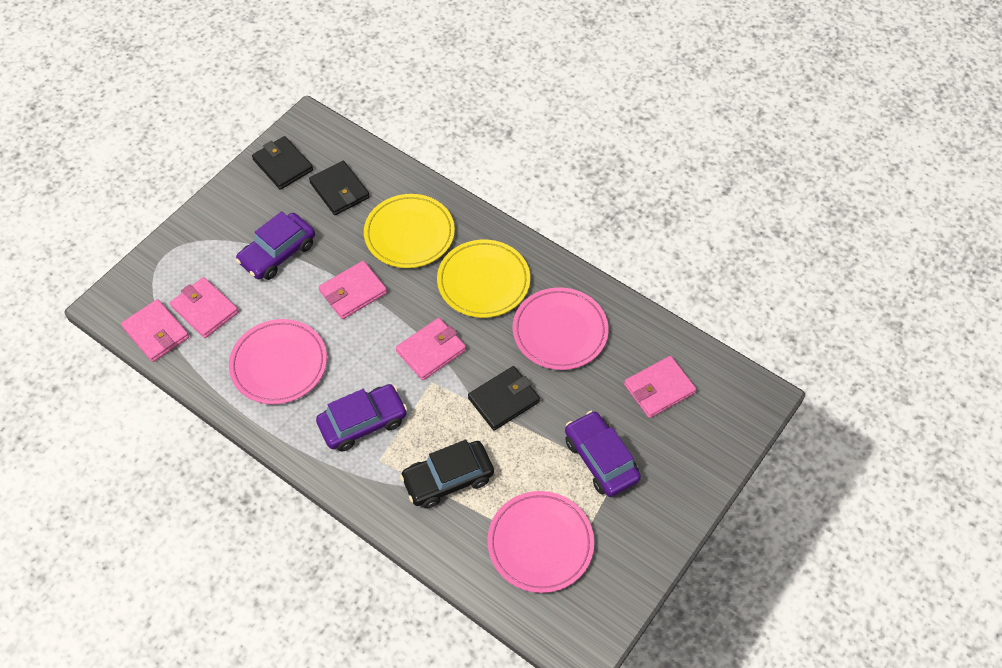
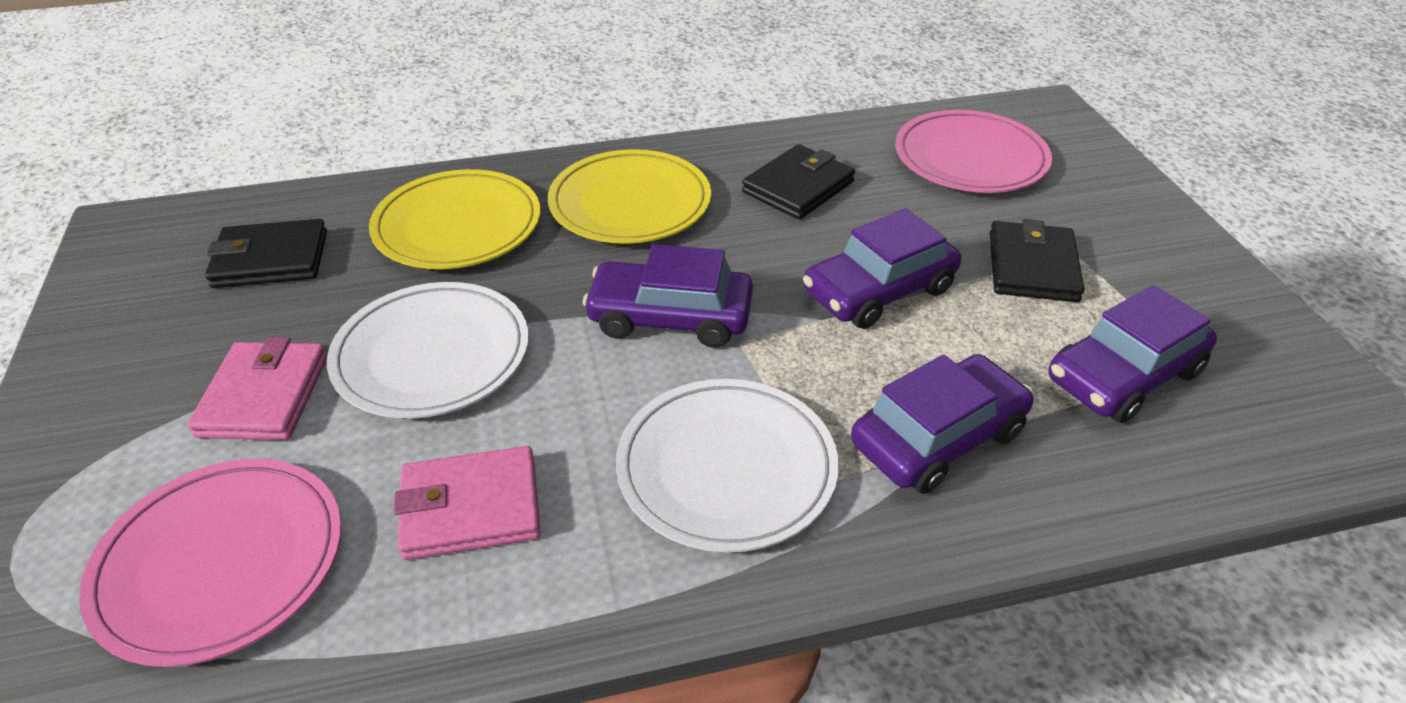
black car: 1 -> 0
pink plate: 3 -> 2
pink wallet: 5 -> 2
purple car: 3 -> 4
white plate: 0 -> 2

